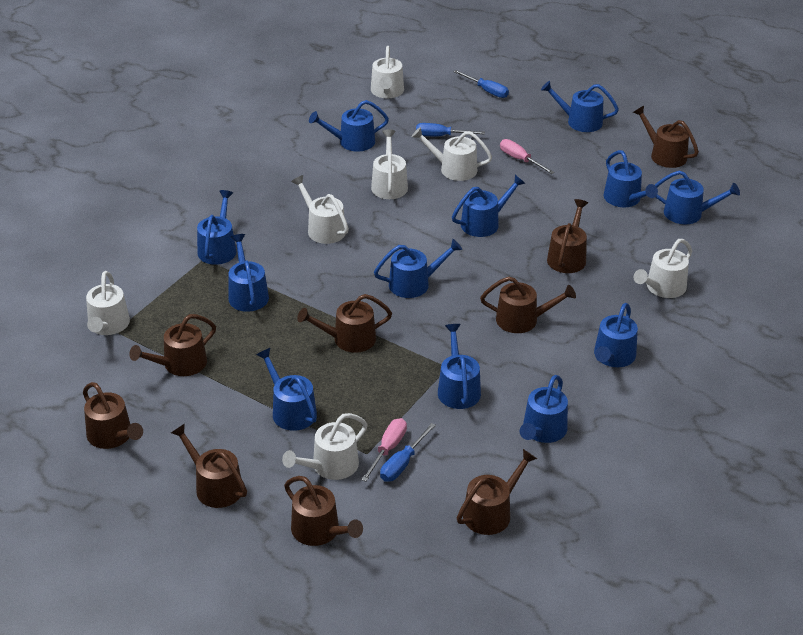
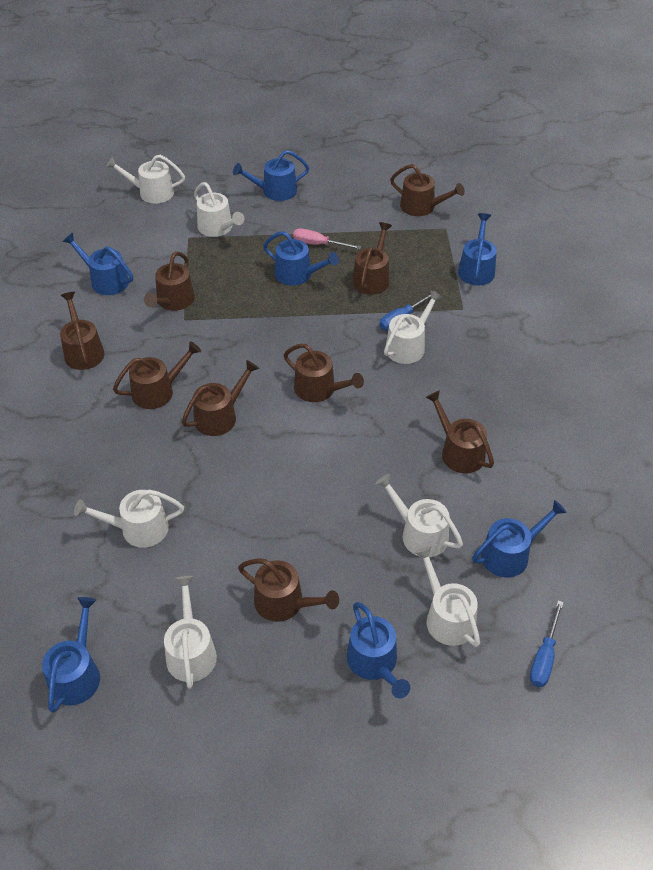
blue screwdriver: 3 -> 2
blue watering can: 12 -> 7
pink screwdriver: 2 -> 1

